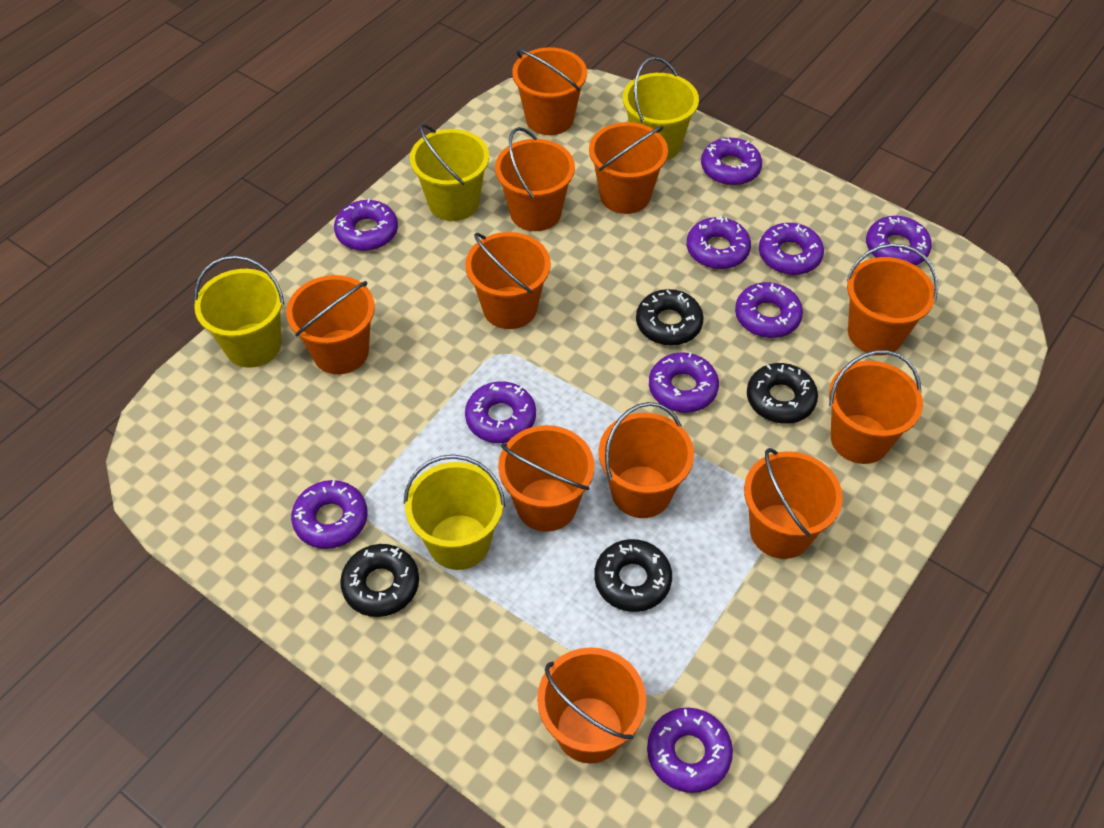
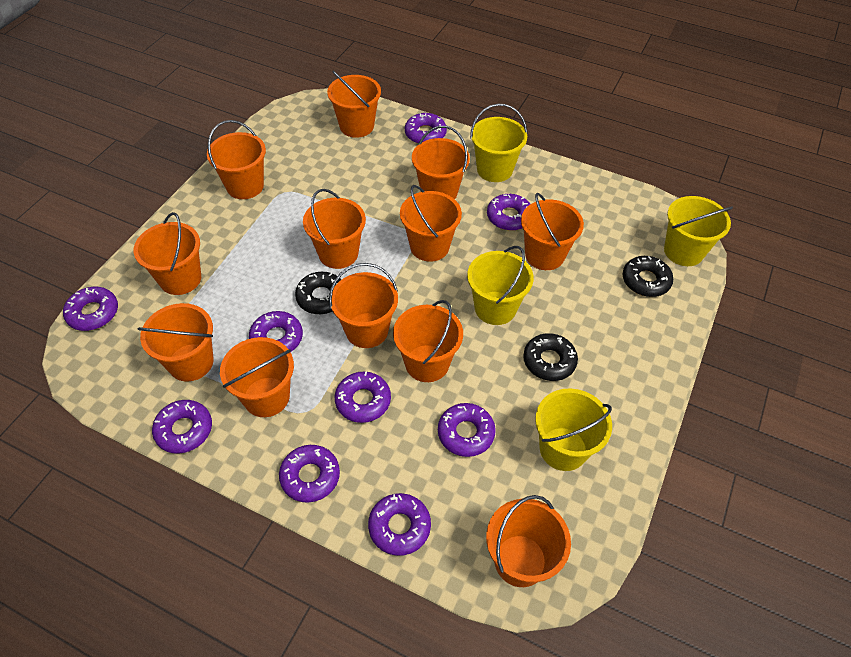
black donut: 4 -> 3
orange bucket: 11 -> 12
purple donut: 10 -> 9

